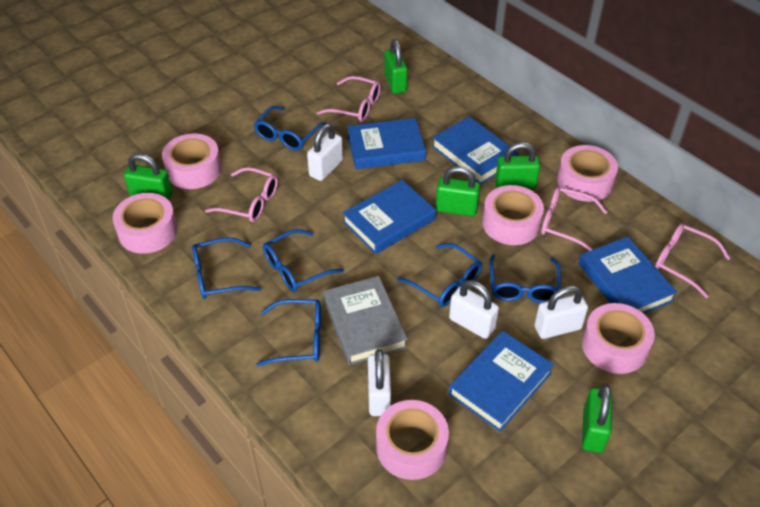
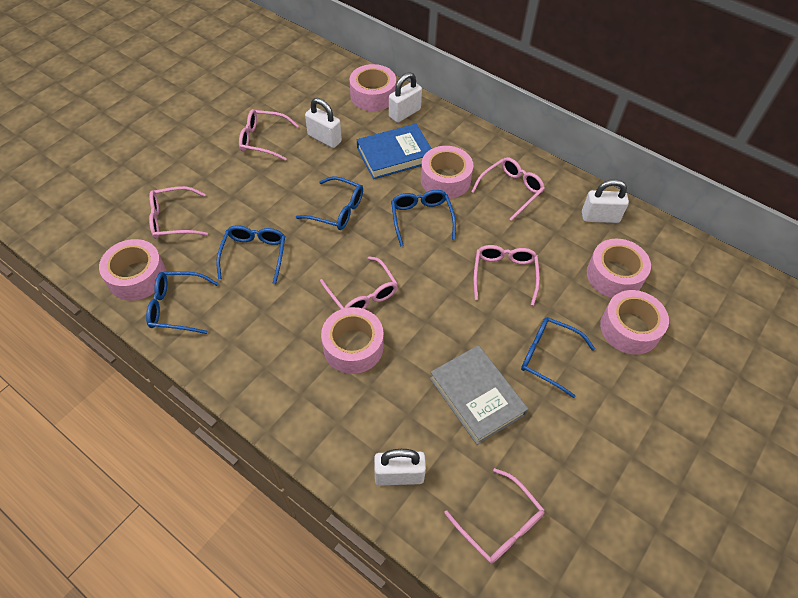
blue book: 5 -> 1
blue glasses: 6 -> 5
green padlock: 5 -> 0
pink glasses: 4 -> 6

